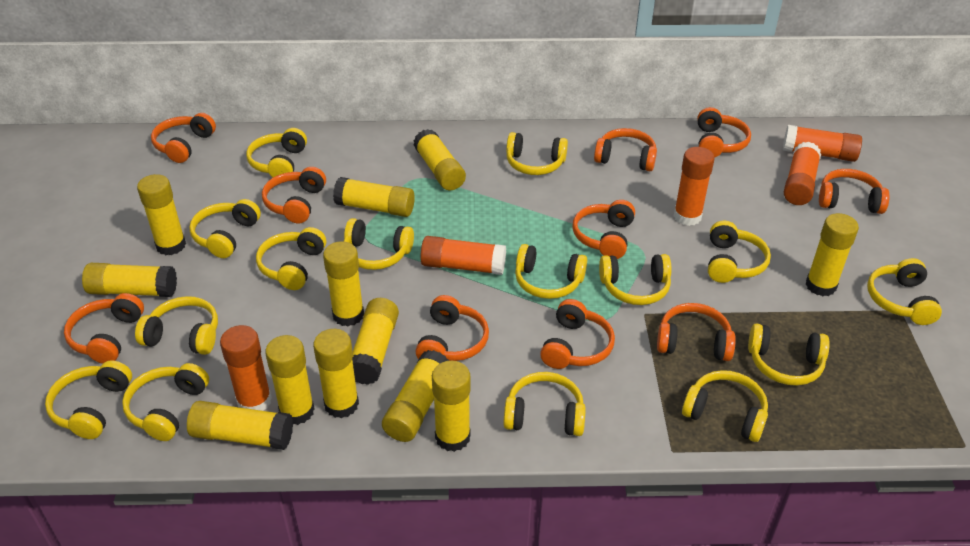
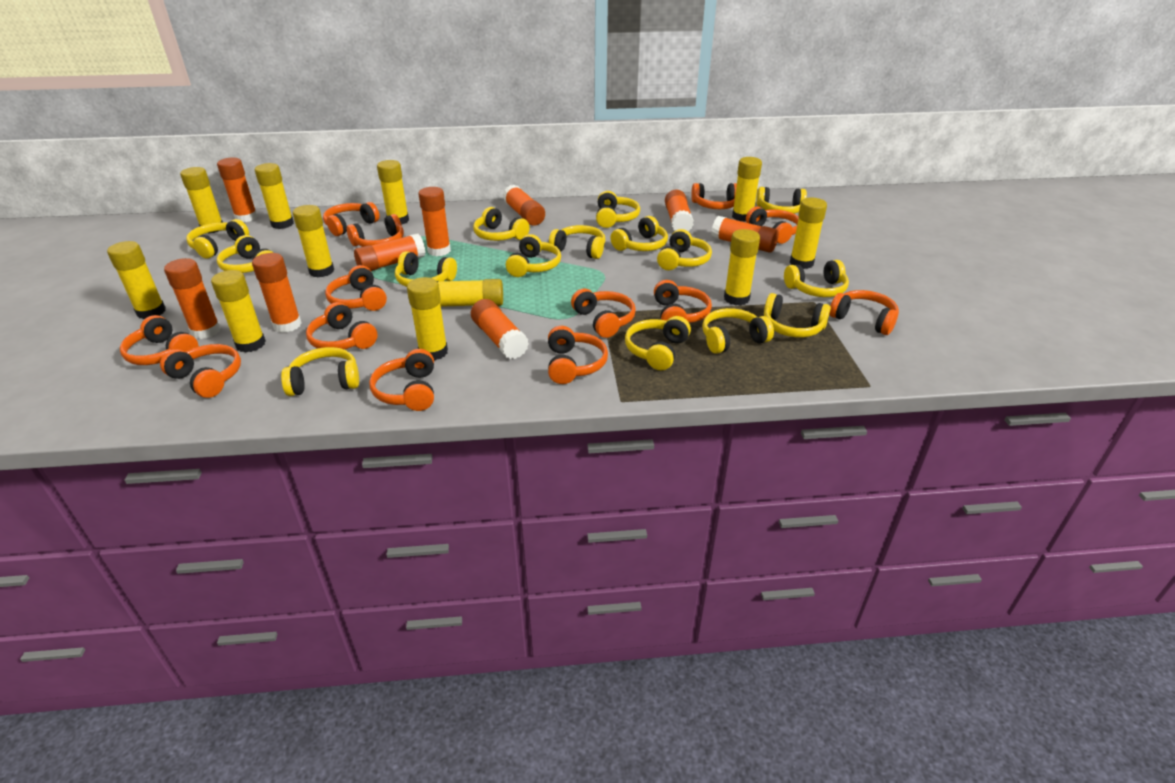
orange glue stick: 5 -> 9
orange headphones: 10 -> 13
yellow glue stick: 12 -> 11

